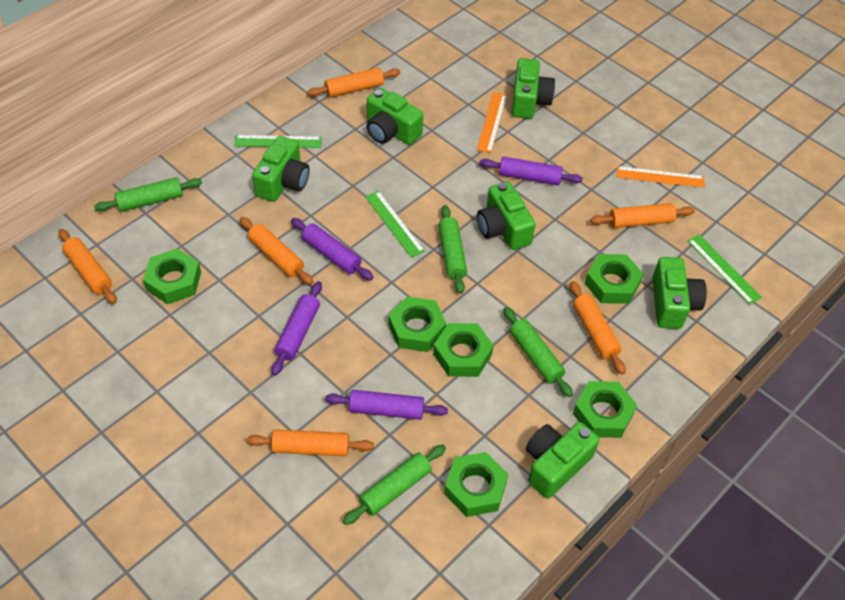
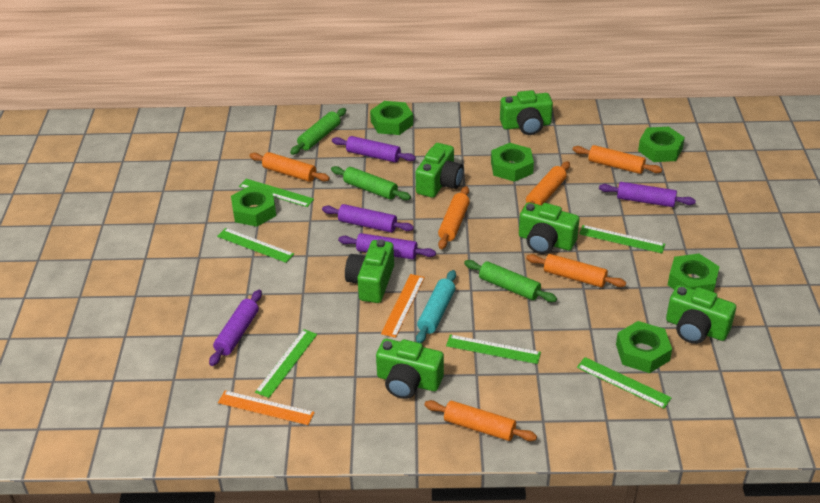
green rolling pin: 4 -> 3
green ruler: 3 -> 6
purple rolling pin: 4 -> 5
turquoise rolling pin: 0 -> 1

